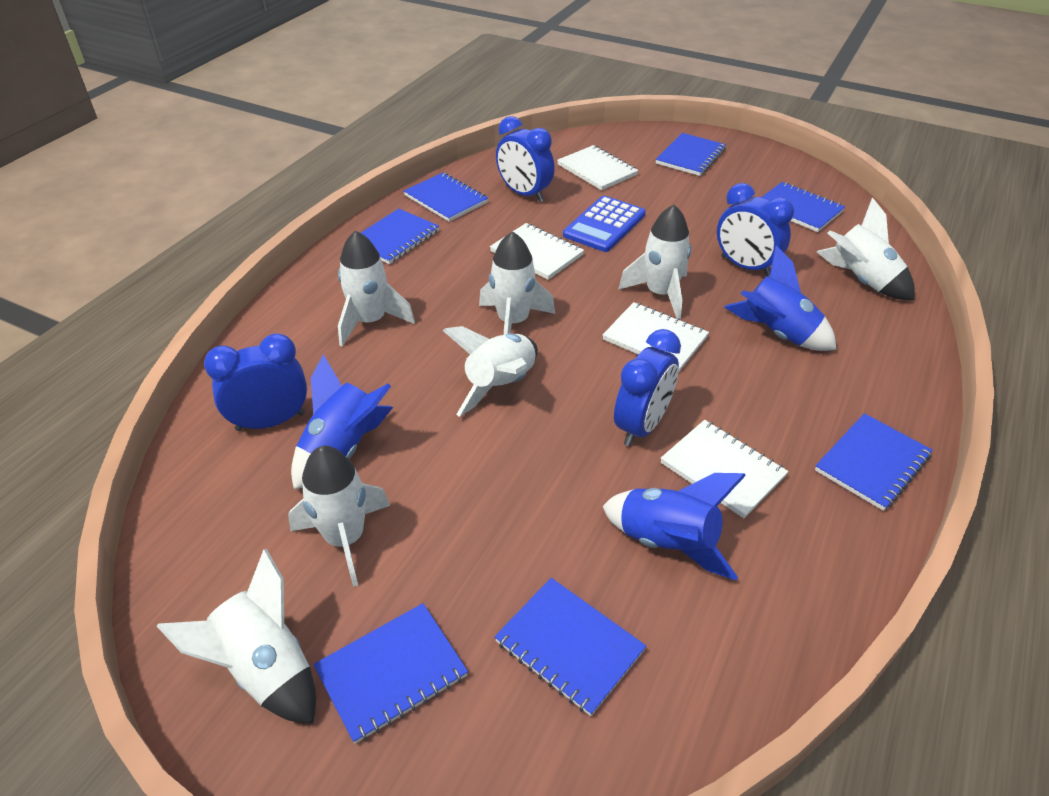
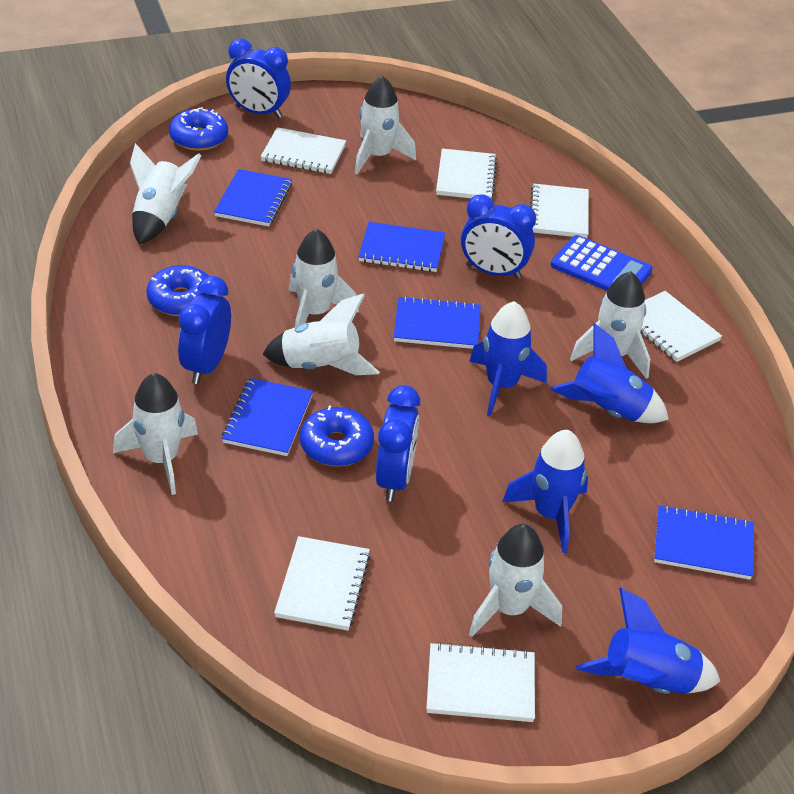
blue donut: 0 -> 3
blue notebook: 7 -> 5
blue rocket: 3 -> 4
white notebook: 4 -> 6

